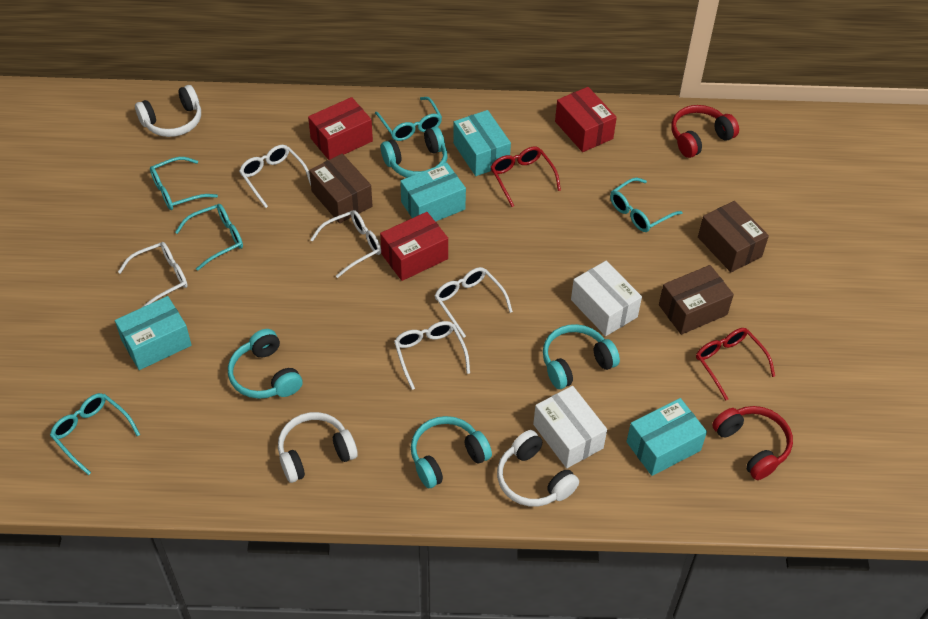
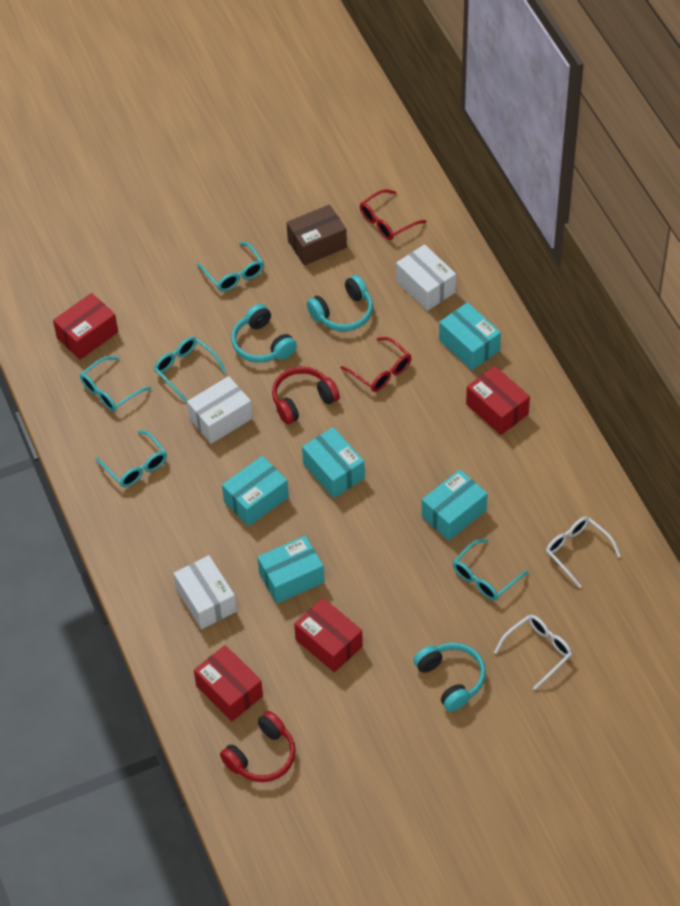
brown box: 3 -> 1
red box: 3 -> 4
turquoise box: 4 -> 5
turquoise headphones: 4 -> 3
white box: 2 -> 3
white glasses: 5 -> 2
white headphones: 3 -> 0

